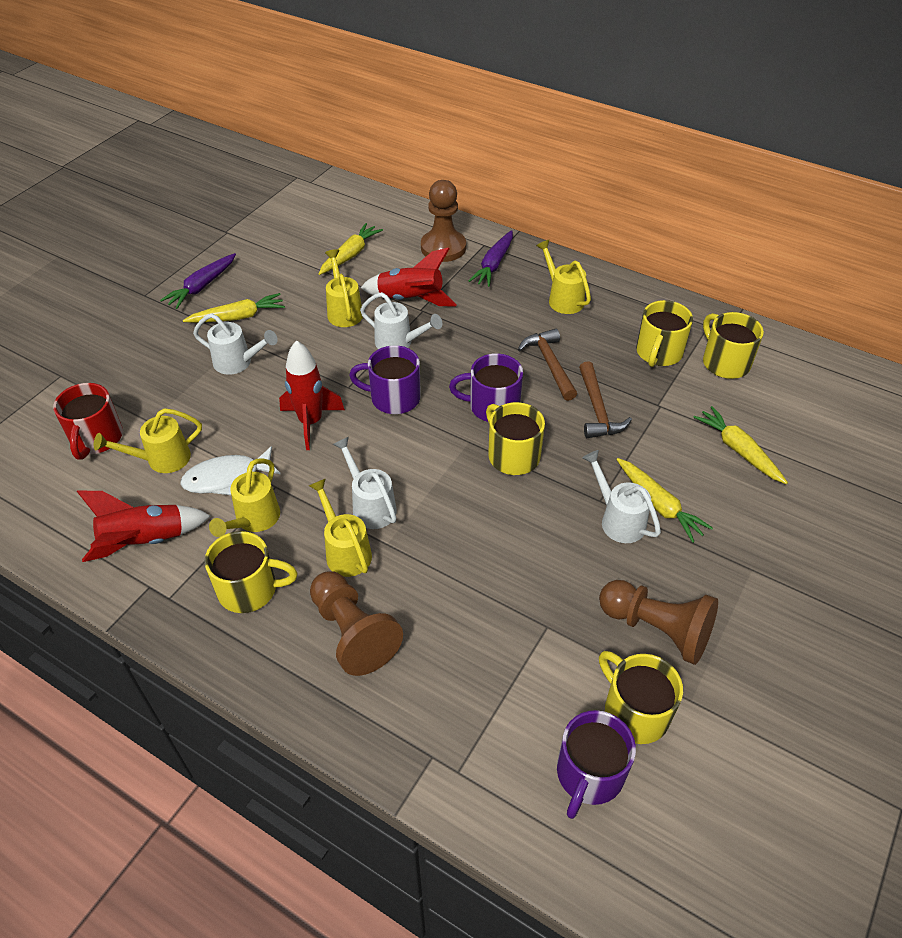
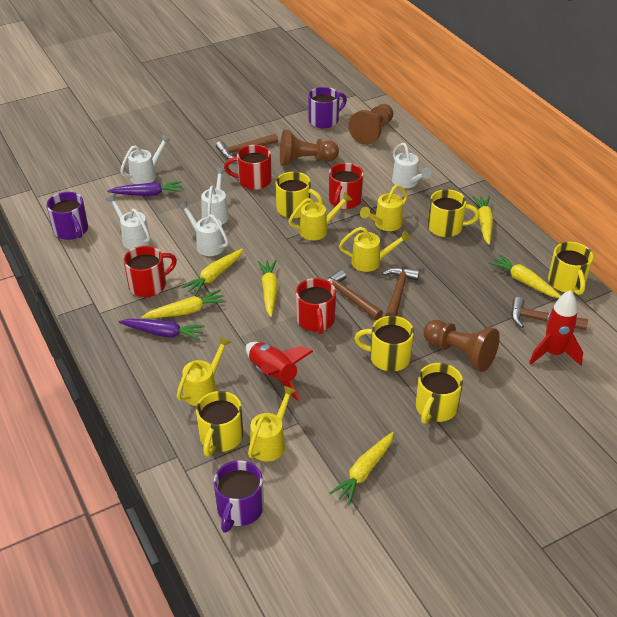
brown hammer: 2 -> 4
red mug: 1 -> 4
red rocket: 3 -> 2
white fish: 1 -> 0
white watering can: 4 -> 5
yellow carrot: 4 -> 6
yellow mug: 5 -> 6

